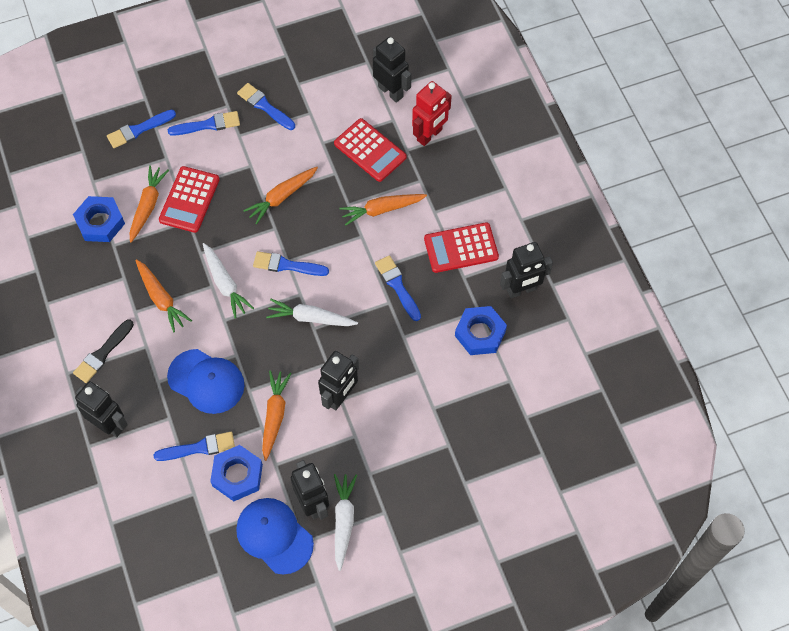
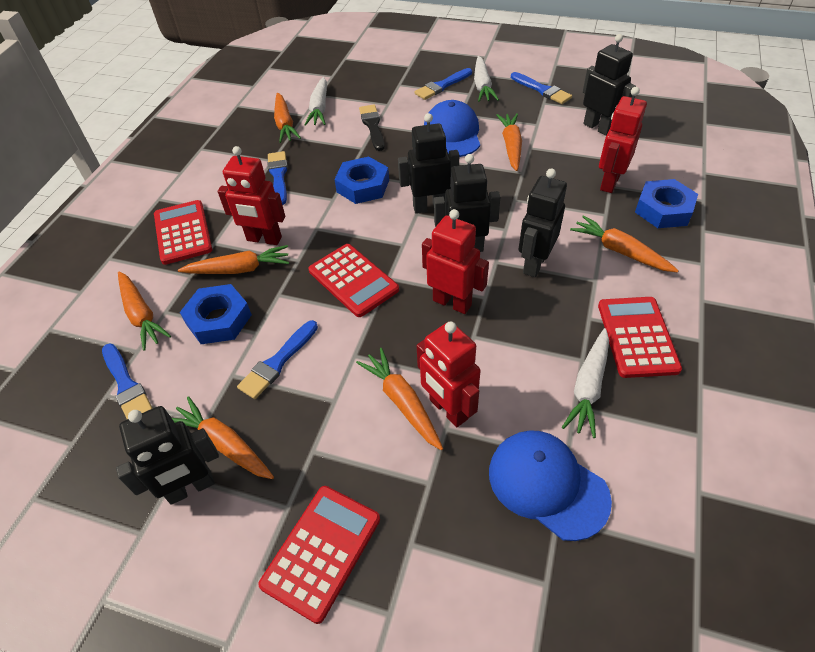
blue brush: 6 -> 5
orange carrot: 5 -> 7
red calculator: 3 -> 4
red robot: 1 -> 4

